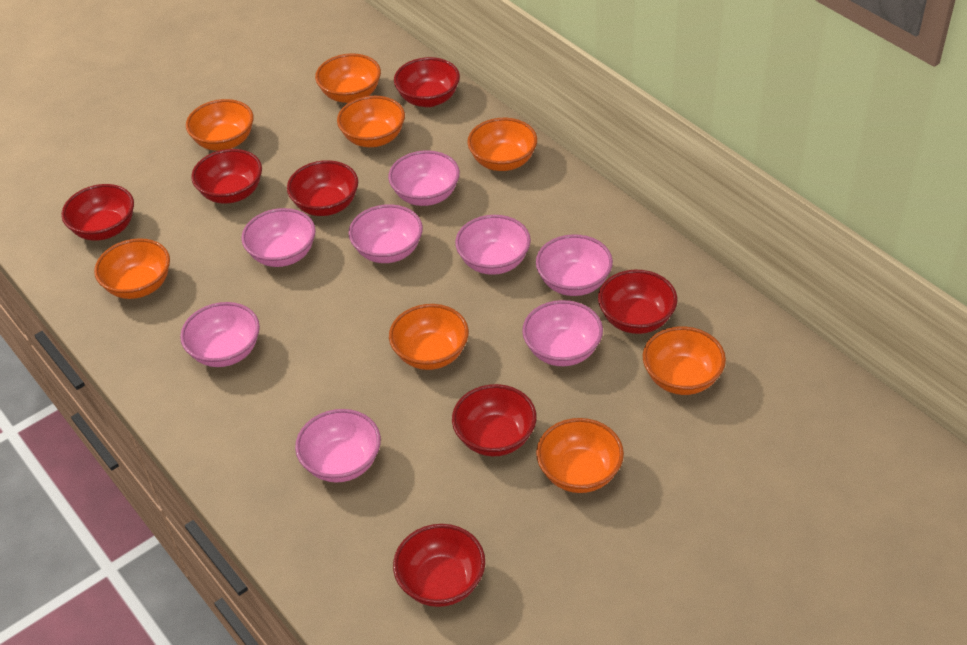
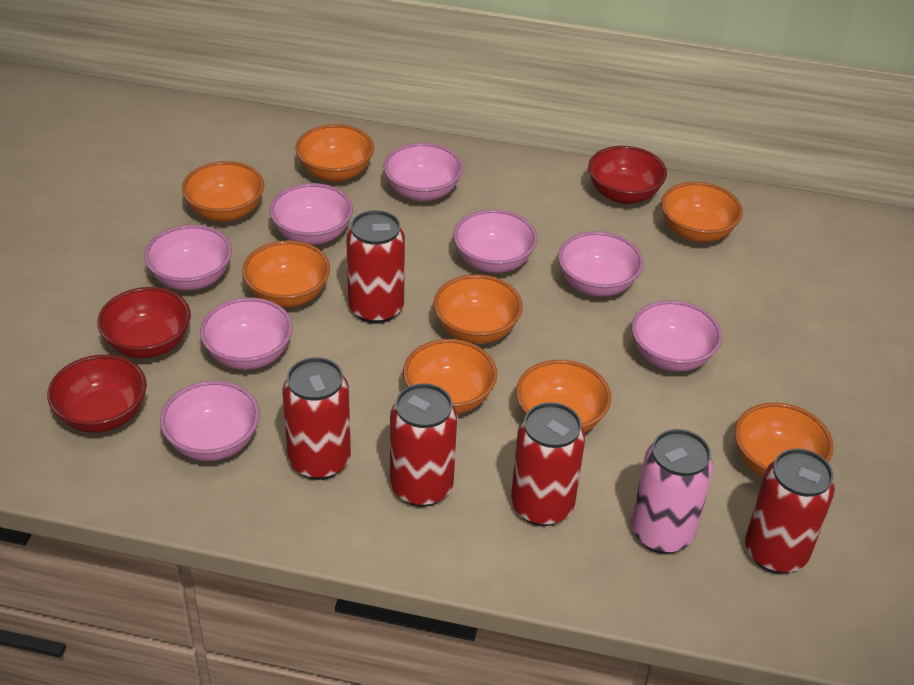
pink can: 0 -> 1
red bowl: 7 -> 3
red can: 0 -> 5

